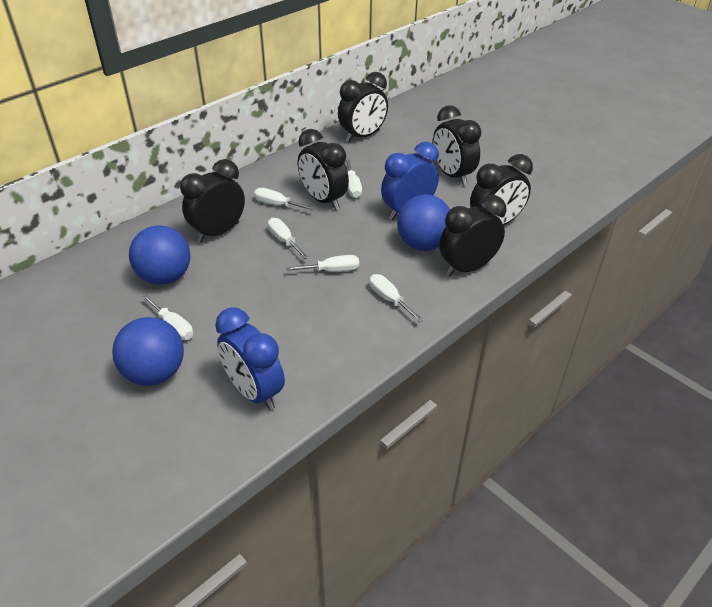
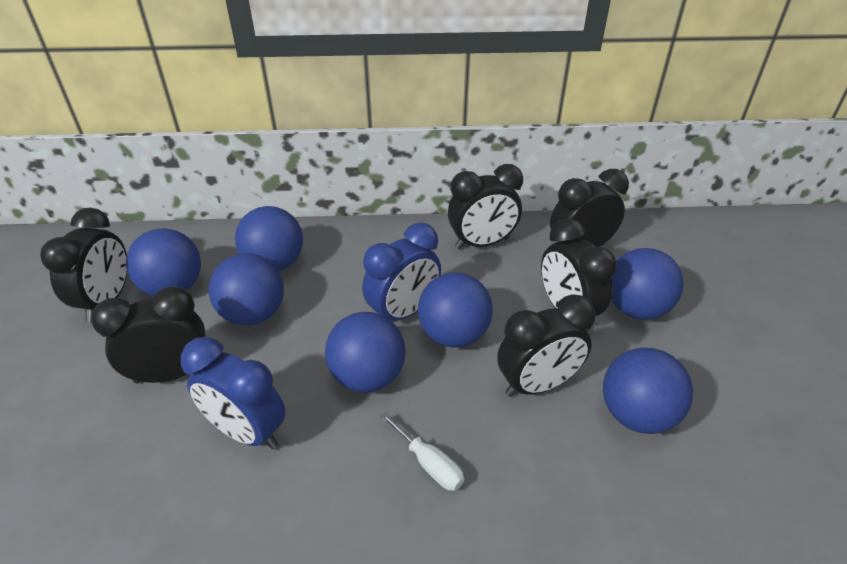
blue ball: 3 -> 7
white screwdriver: 6 -> 1

